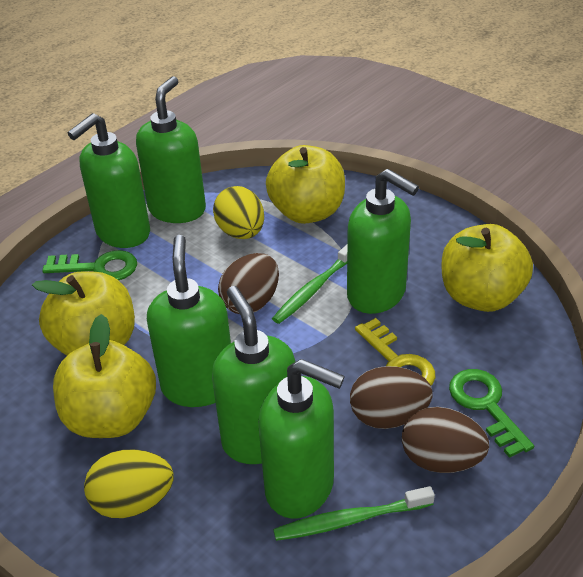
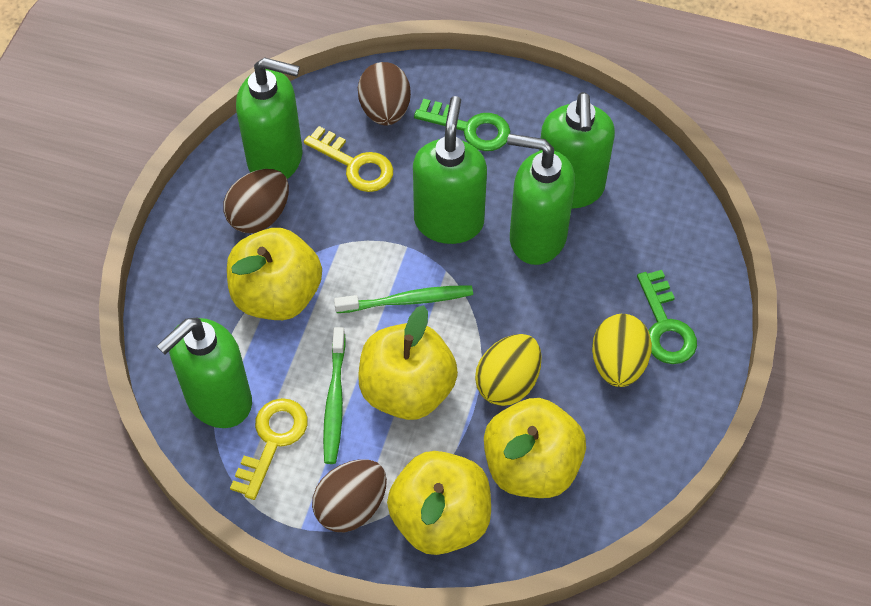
green soap dispenser: 6 -> 5
yellow key: 1 -> 2

